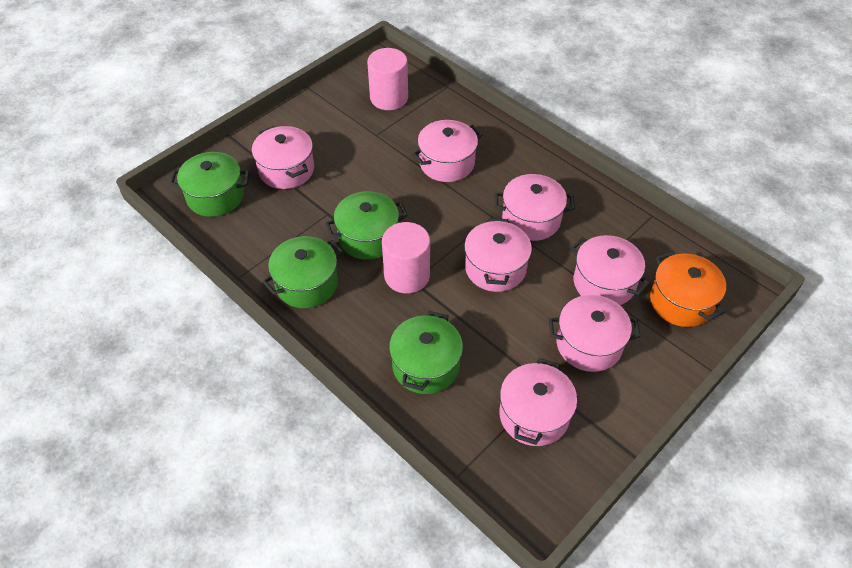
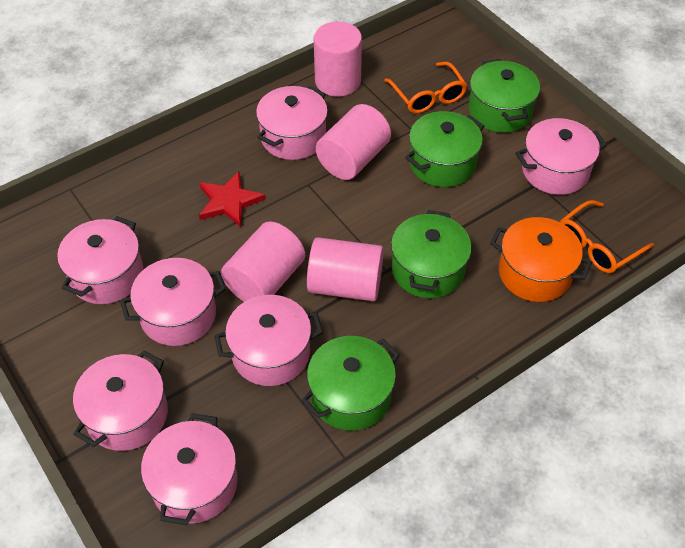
orange glasses: 0 -> 2
pink cylinder: 2 -> 4
red star: 0 -> 1

